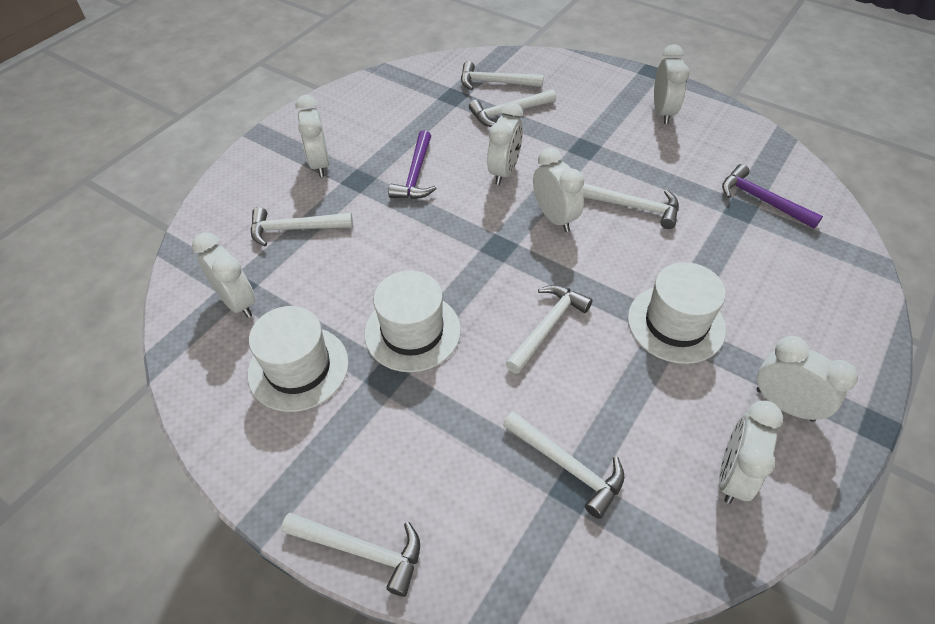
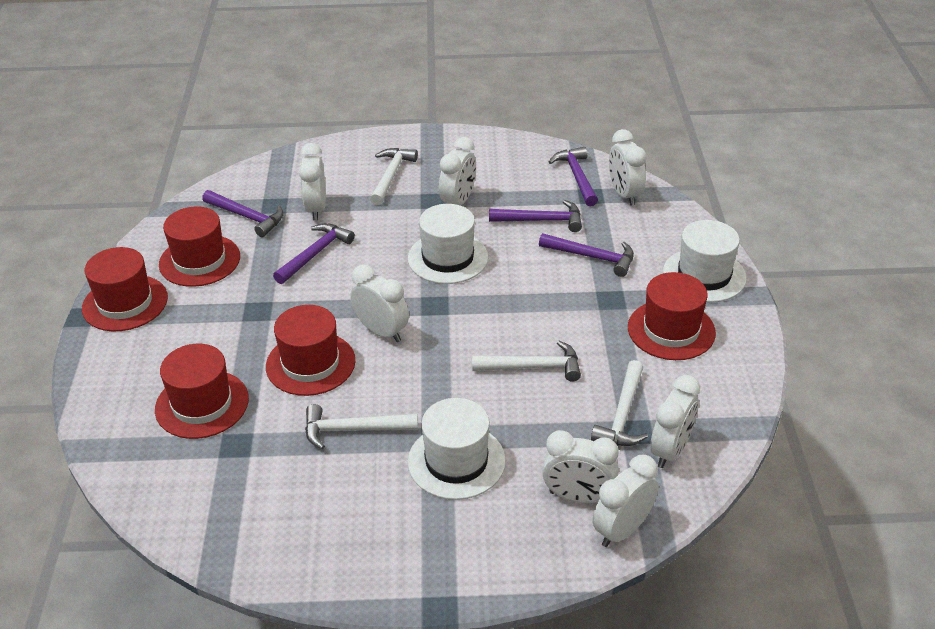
purple hammer: 2 -> 5
red hat: 0 -> 5
white hammer: 7 -> 4

